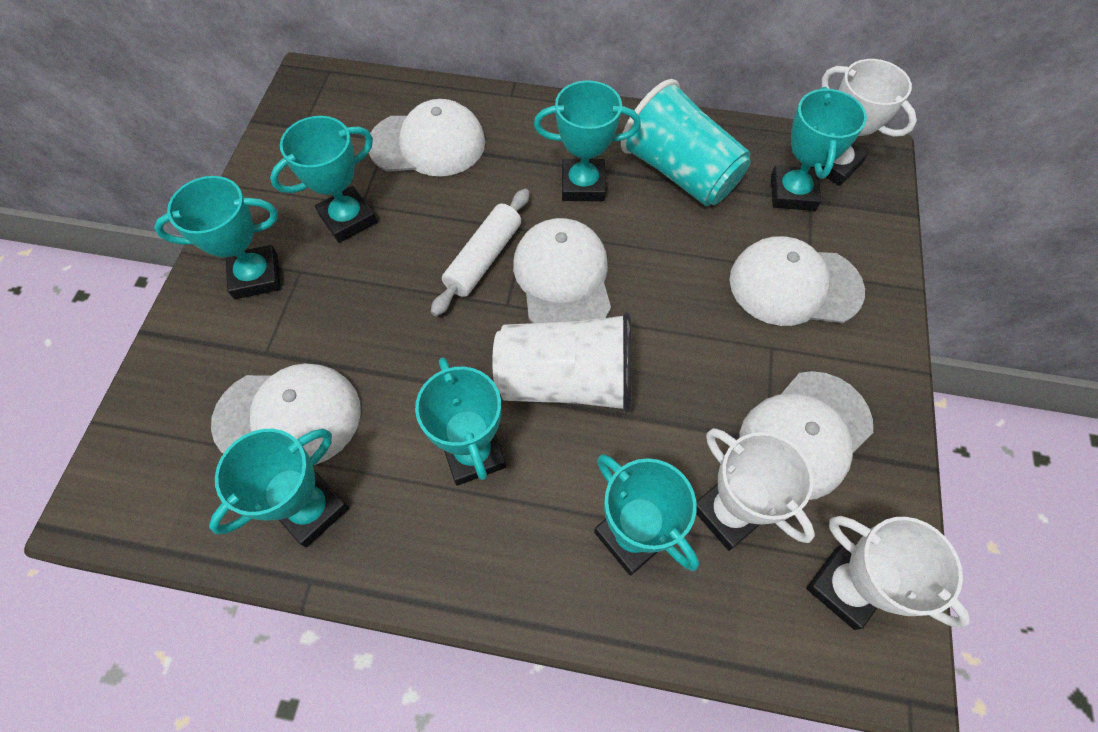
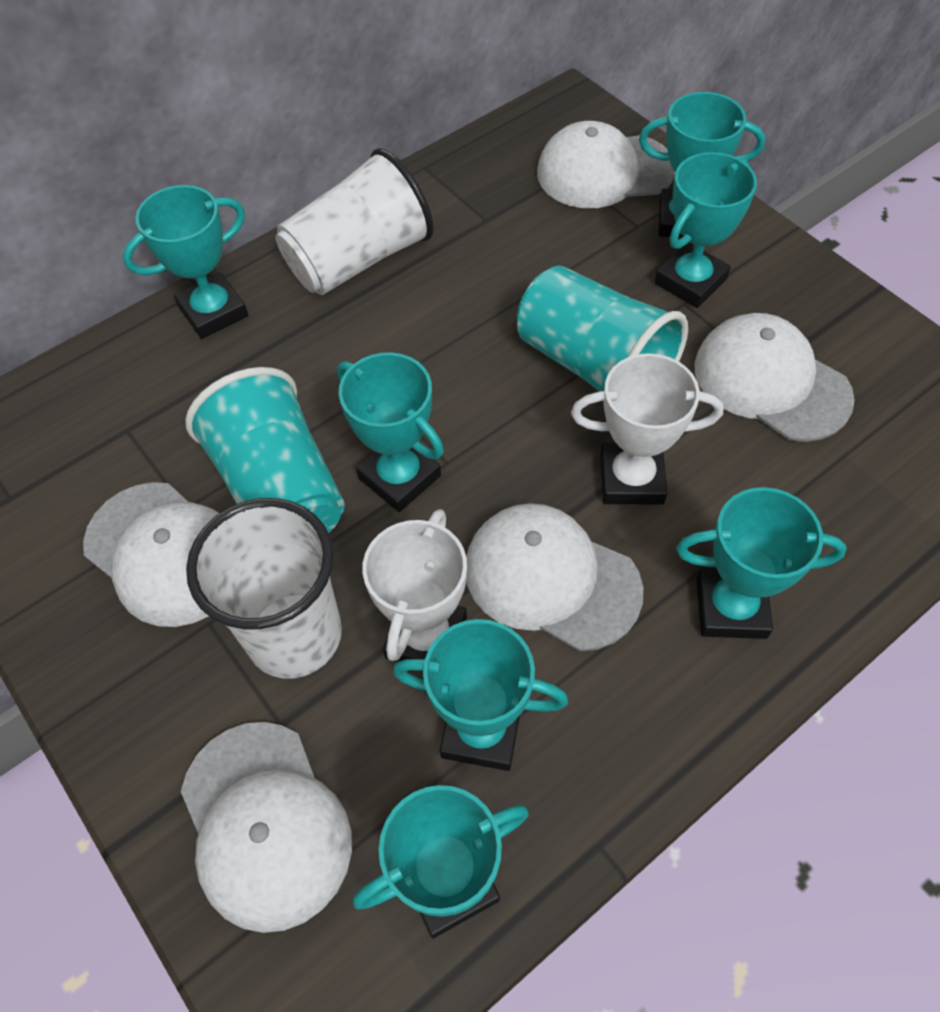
turquoise cup: 1 -> 2
white cup: 1 -> 2
white rolling pin: 1 -> 0
white trophy: 3 -> 2

